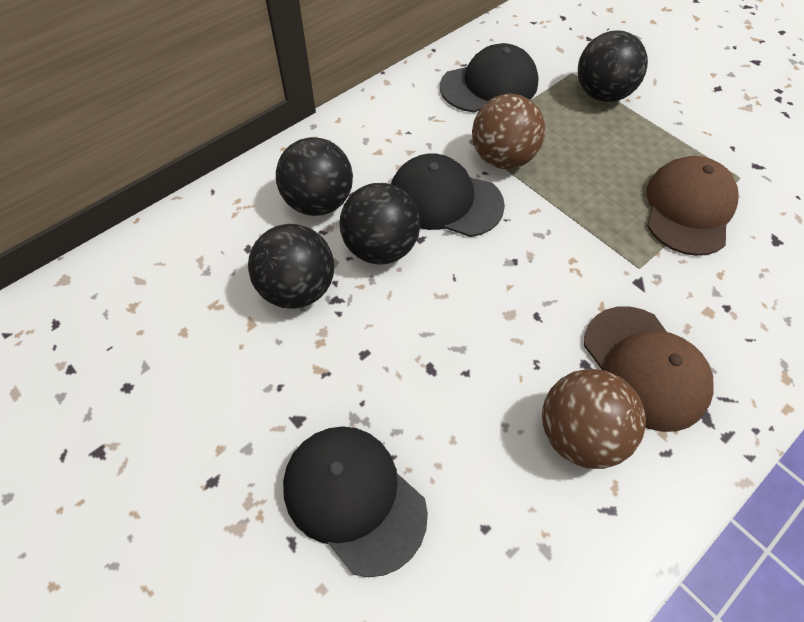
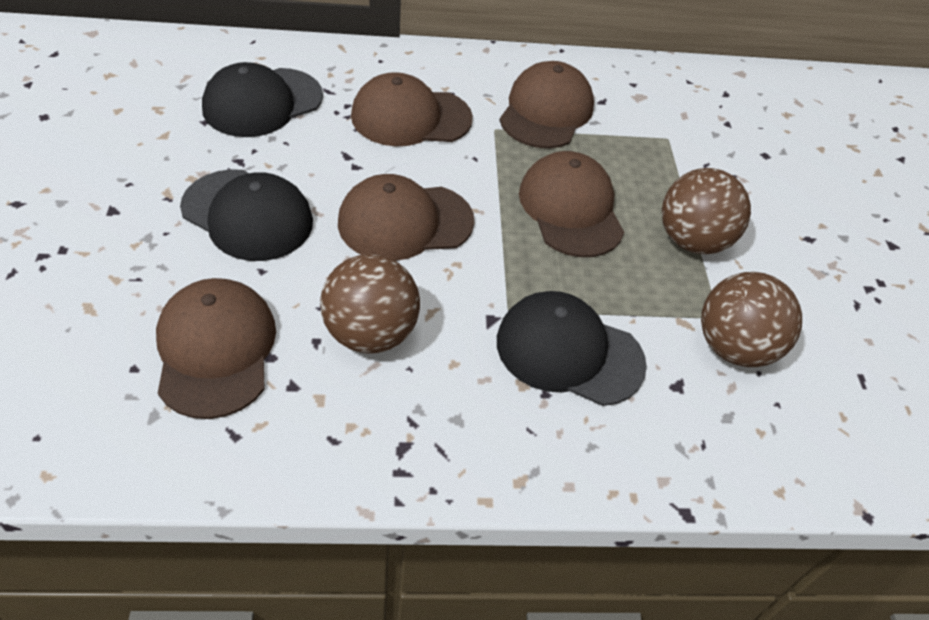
black ball: 4 -> 0
brown ball: 2 -> 3
brown cap: 2 -> 5

